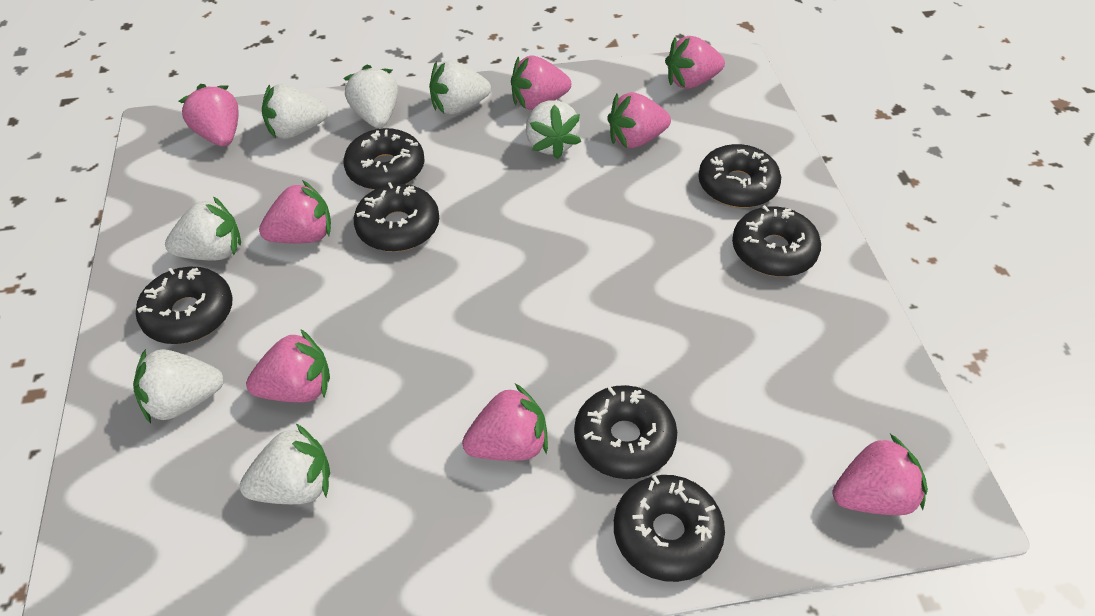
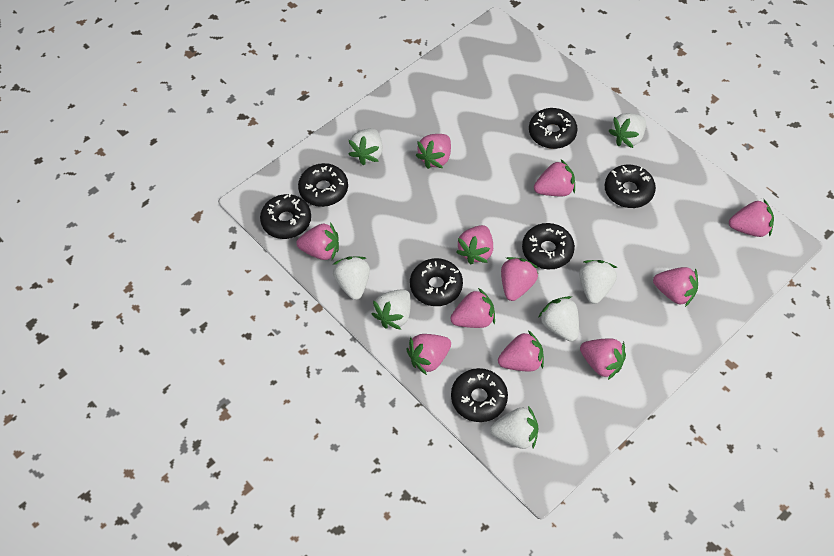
pink strawberry: 8 -> 11

